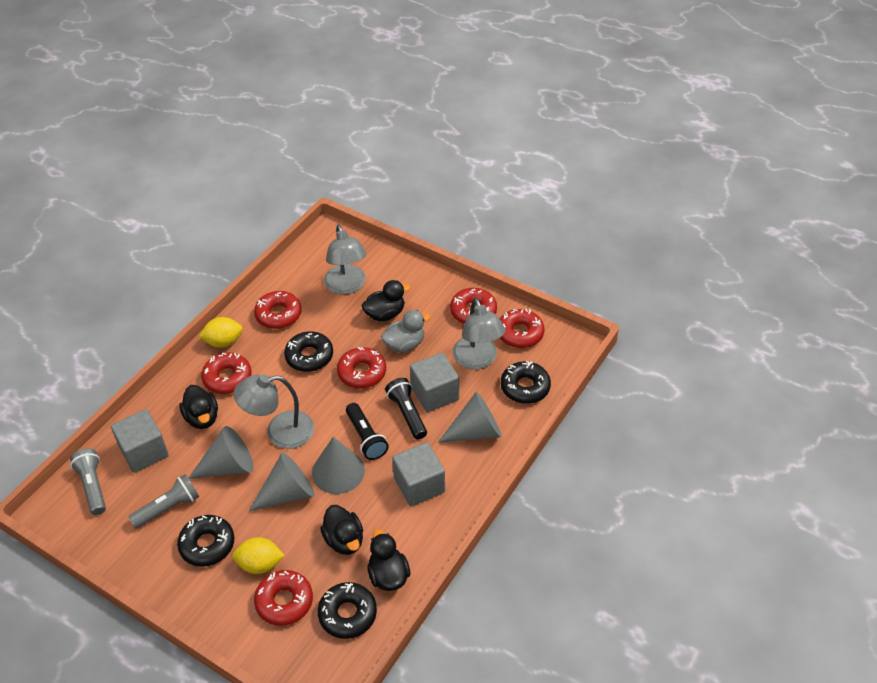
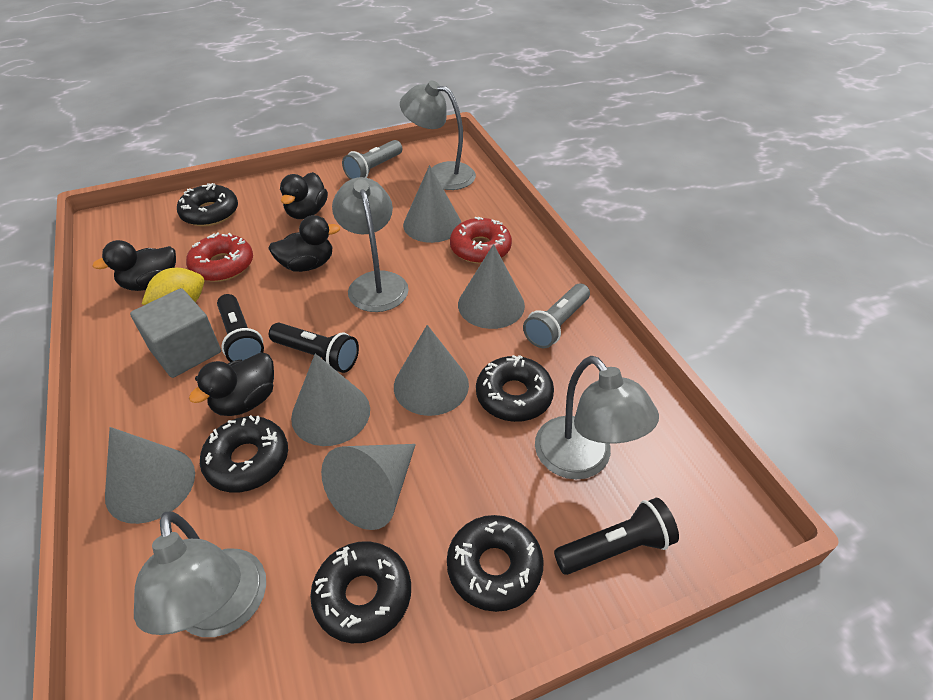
black donut: 4 -> 5
black flashlight: 2 -> 3
grey cone: 4 -> 6
grey cube: 3 -> 1
grey duck: 1 -> 0
grey lamp: 3 -> 4
red donut: 6 -> 2
yellow lemon: 2 -> 1

